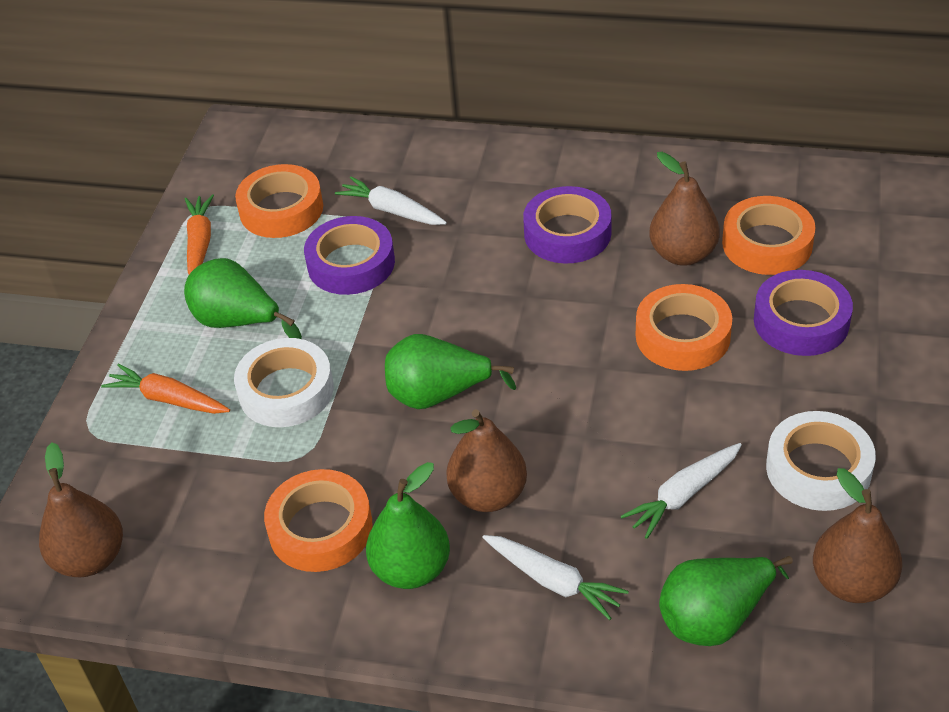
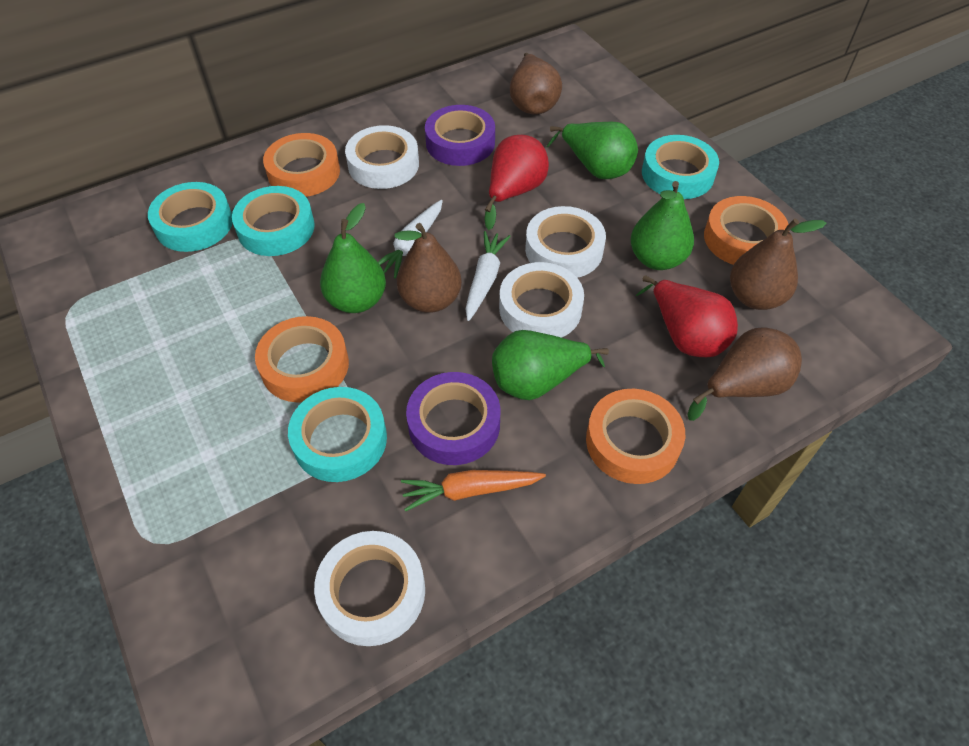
orange carrot: 2 -> 1
purple tape: 3 -> 2
red pear: 0 -> 2
turquoise tape: 0 -> 4
white carrot: 3 -> 2
white tape: 2 -> 4

